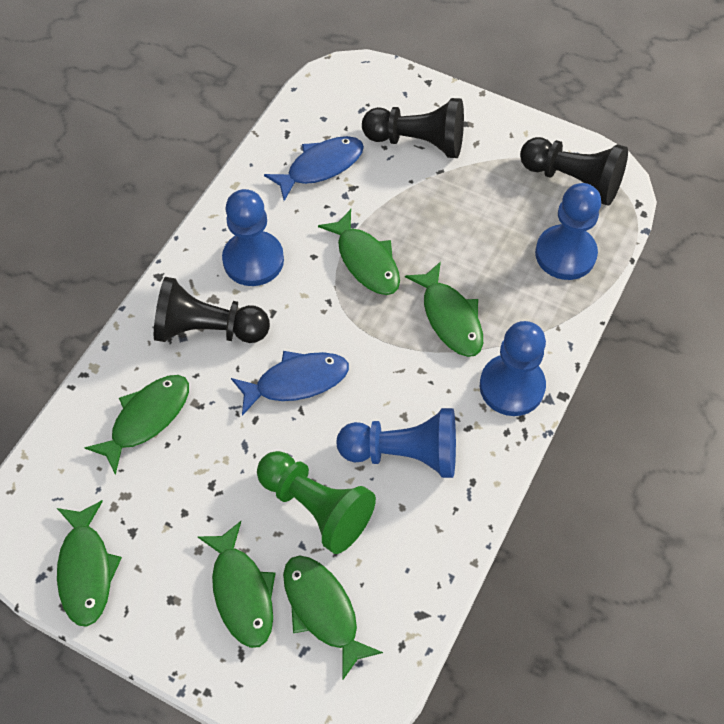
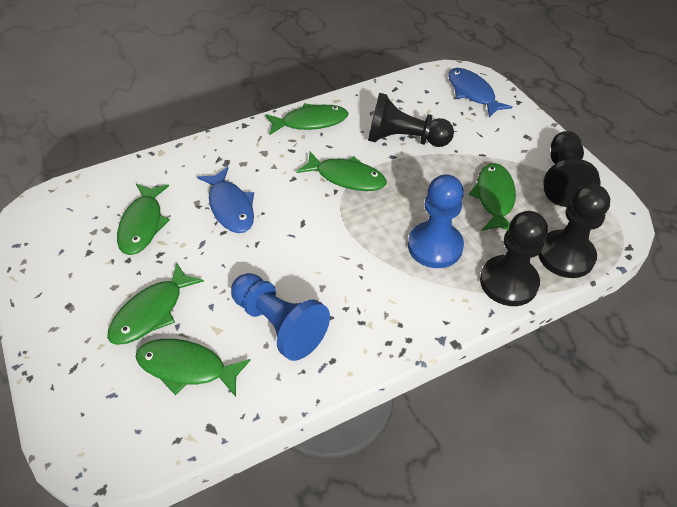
black pawn: 3 -> 4
blue pawn: 4 -> 2
green pawn: 1 -> 0

